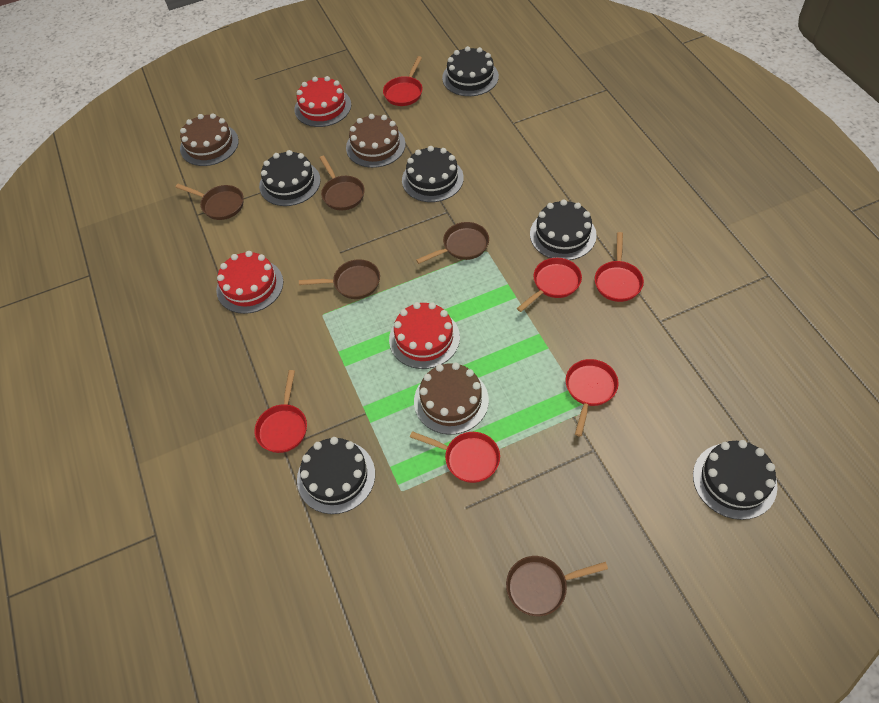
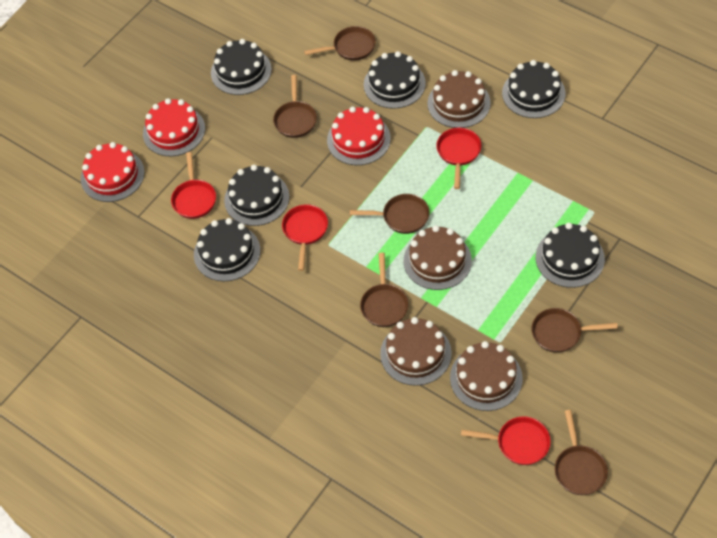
brown cake: 3 -> 4
brown pan: 5 -> 6
red pan: 6 -> 4

